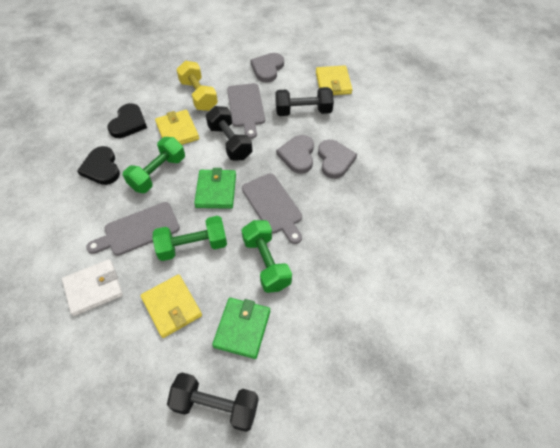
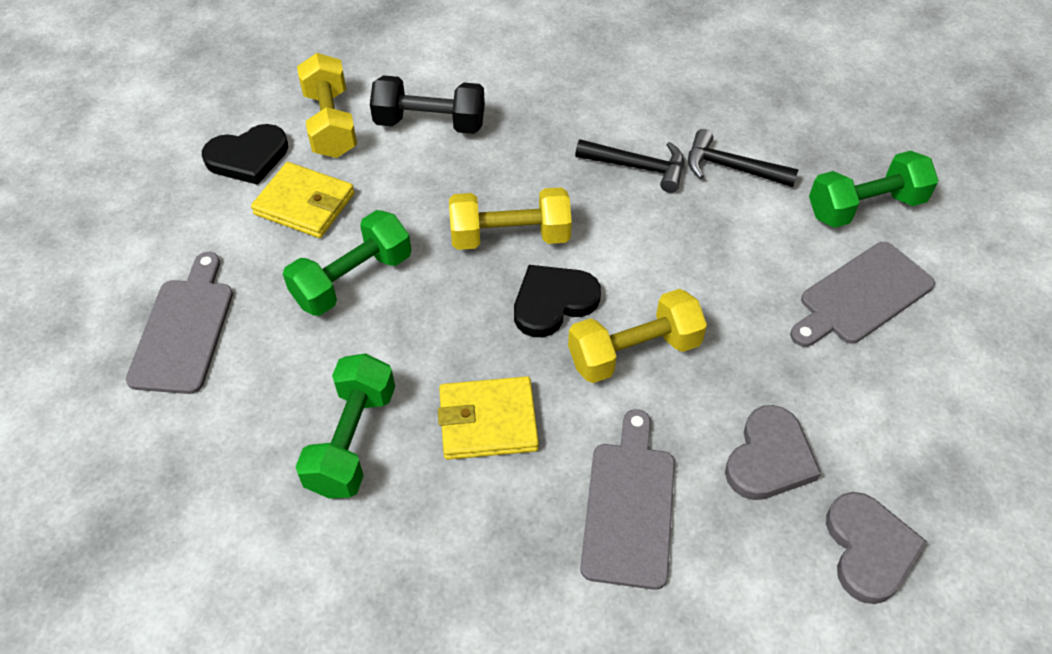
black dumbbell: 3 -> 1
black hammer: 0 -> 2
green wallet: 2 -> 0
grey heart: 3 -> 2
white wallet: 1 -> 0
yellow dumbbell: 1 -> 3
yellow wallet: 3 -> 2

